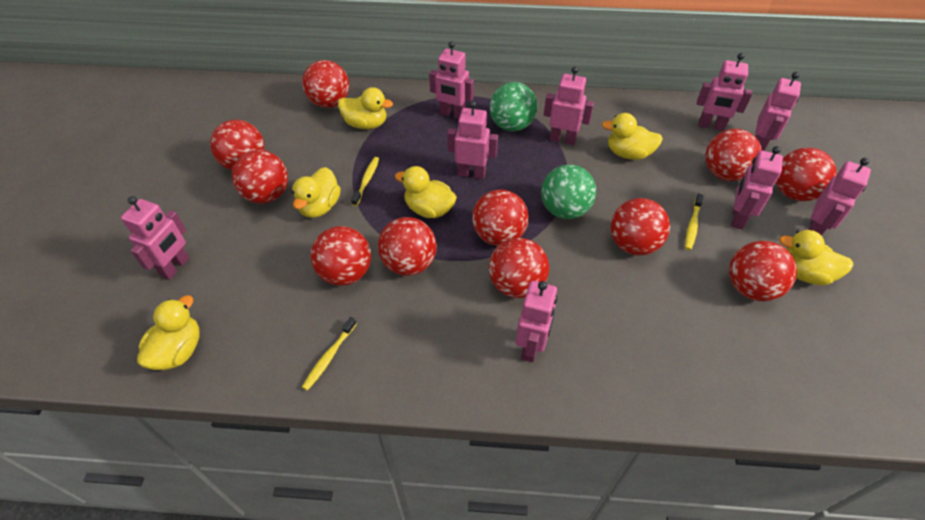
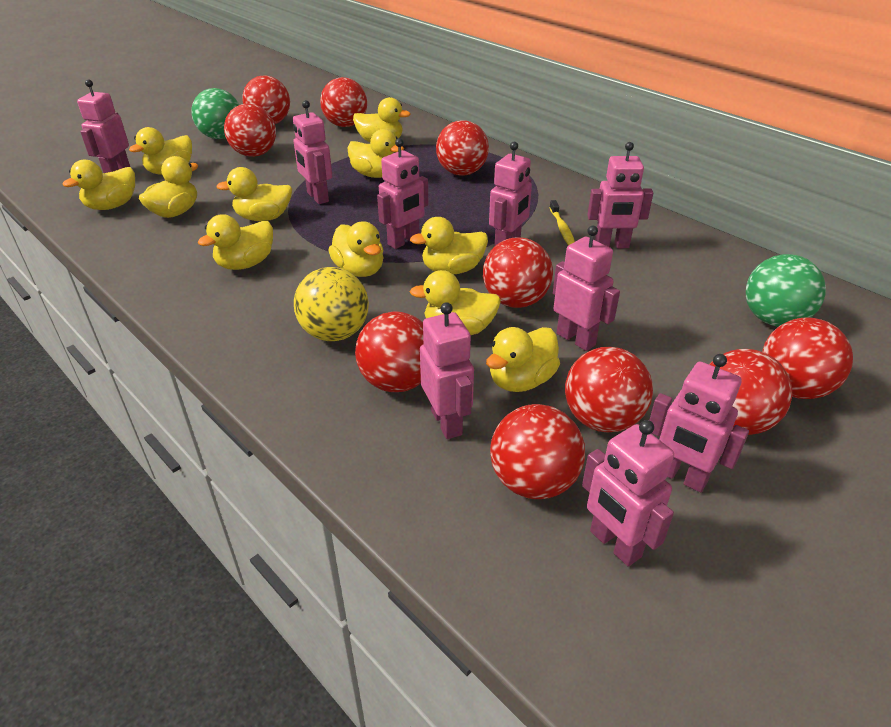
red ball: 11 -> 10
yellow ball: 0 -> 1
yellow duck: 6 -> 11
yellow toothbrush: 3 -> 1

